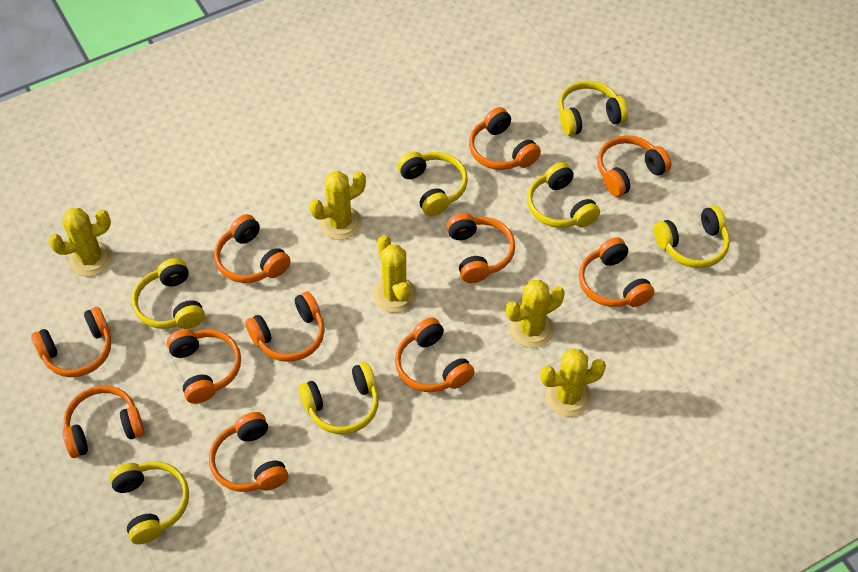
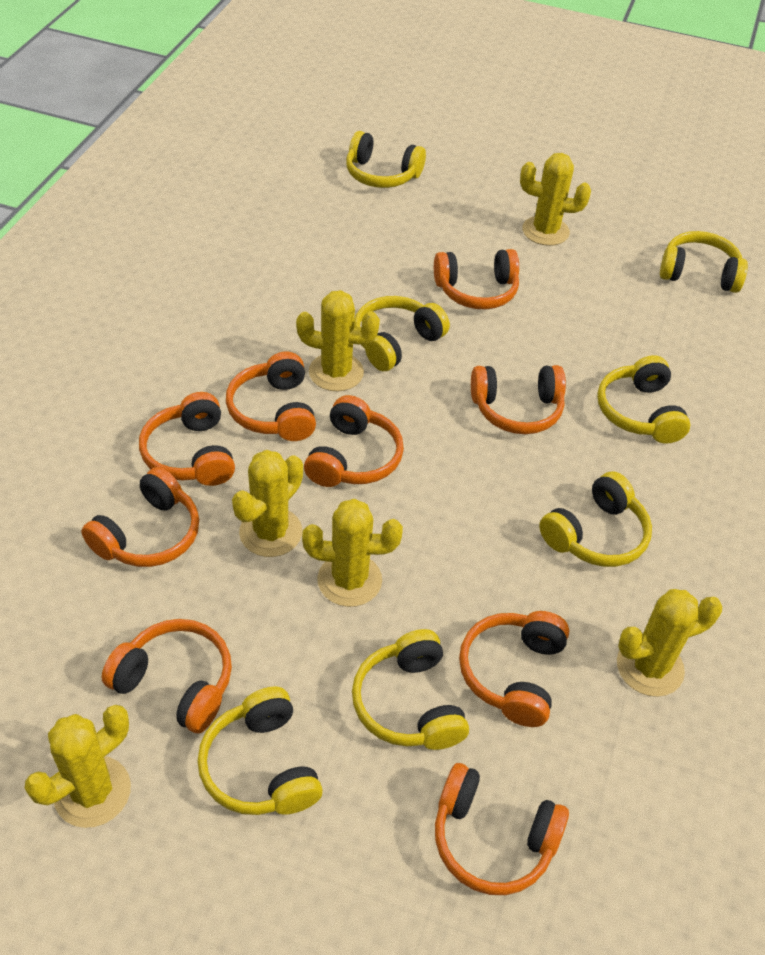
orange headphones: 11 -> 9
yellow cactus: 5 -> 6

